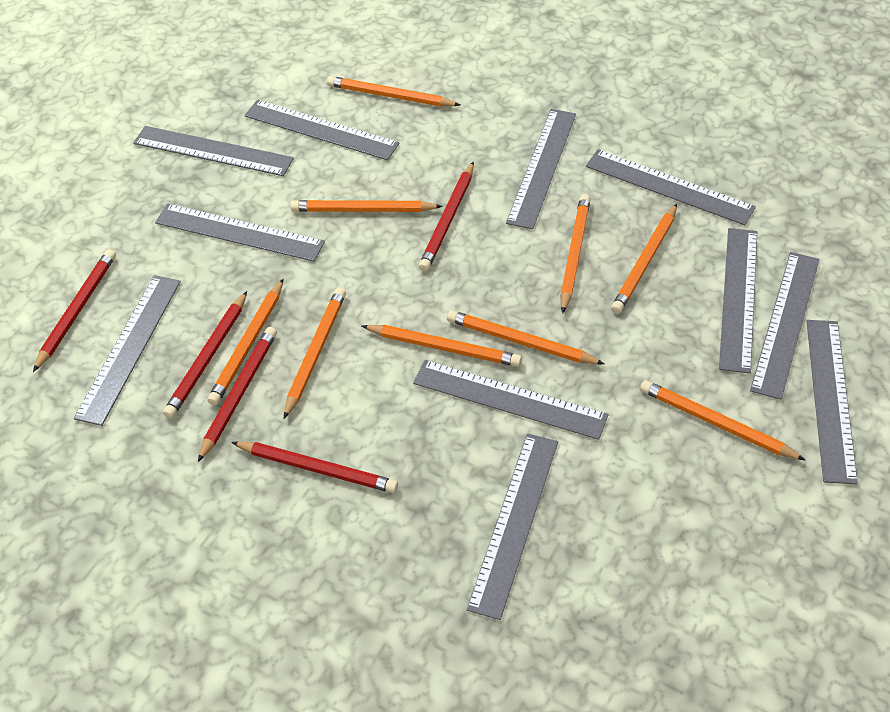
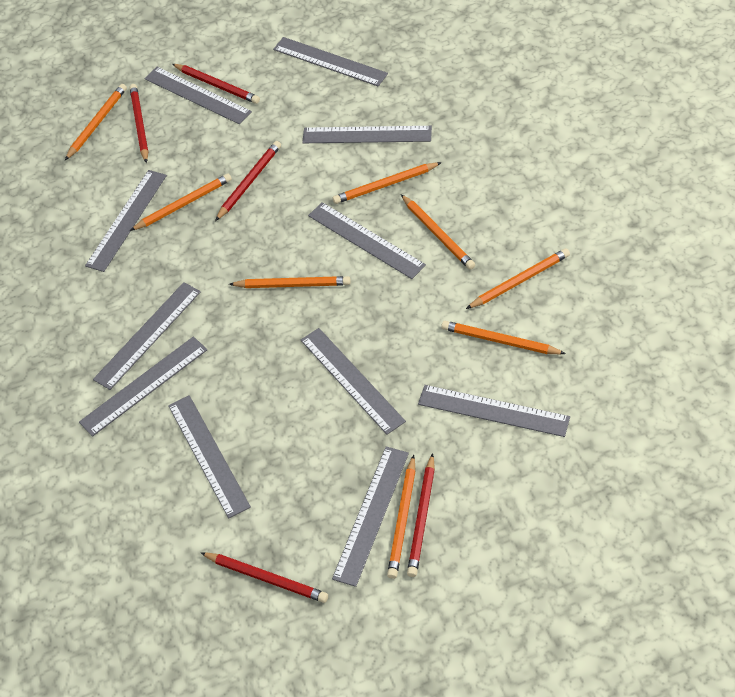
orange pencil: 9 -> 8

